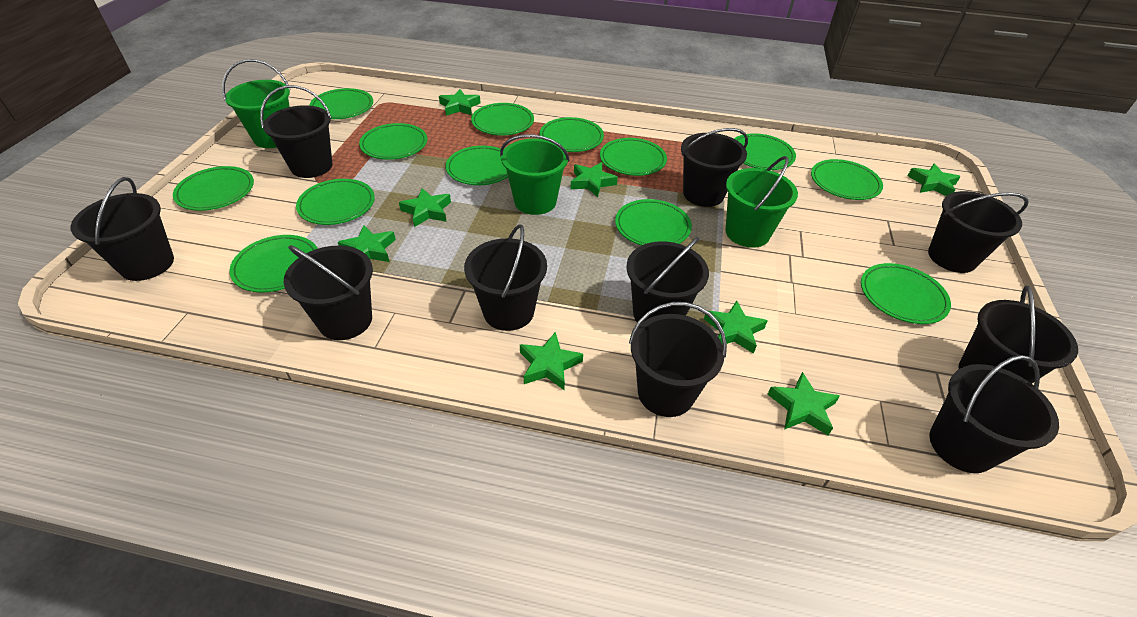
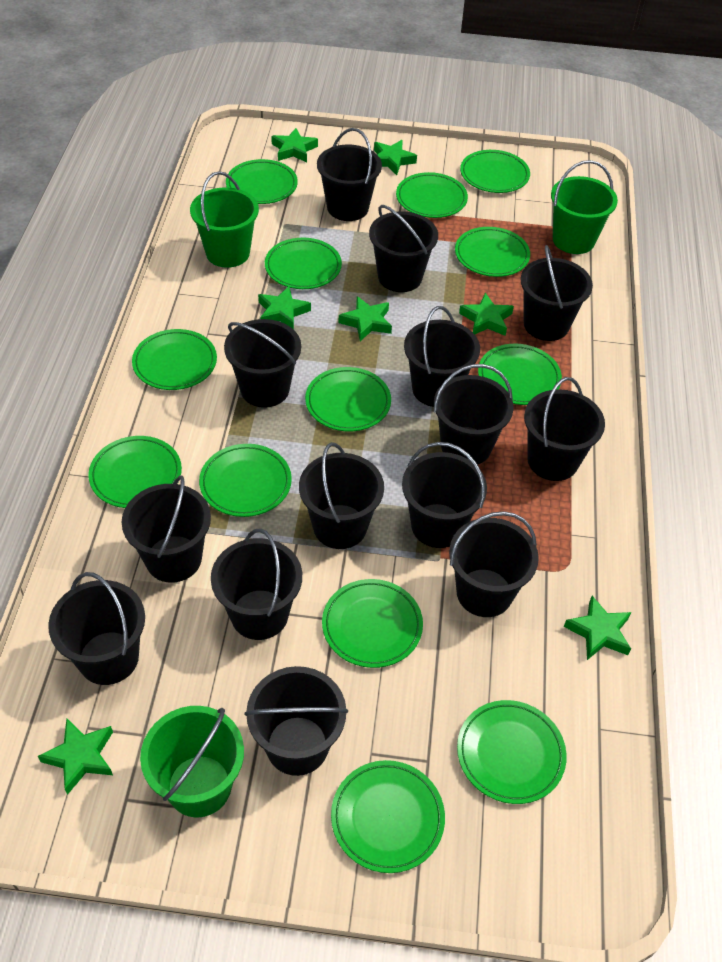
black bucket: 10 -> 14
green star: 8 -> 7

